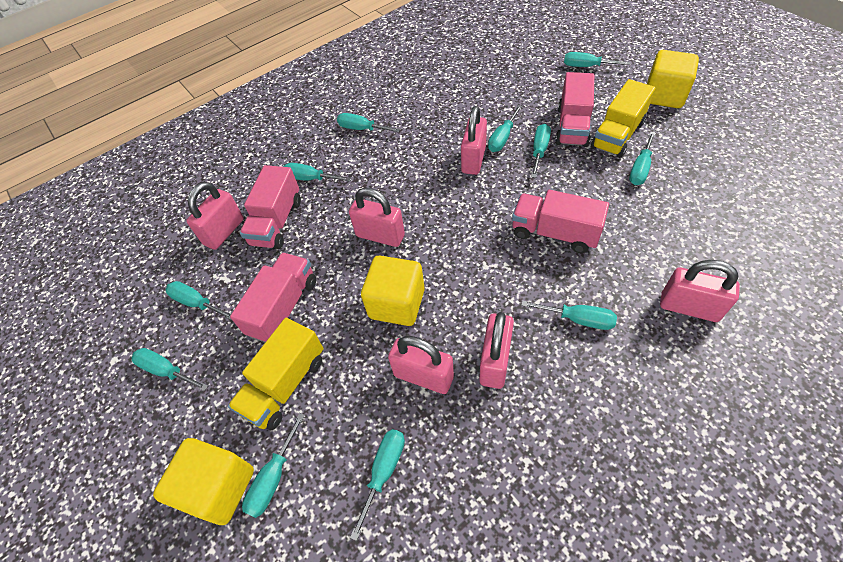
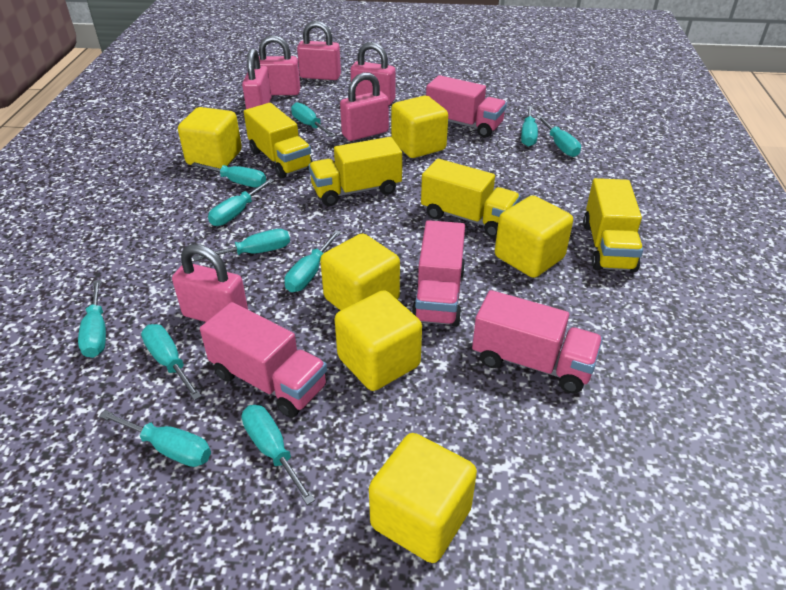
yellow cube: 3 -> 6
yellow truck: 2 -> 4

